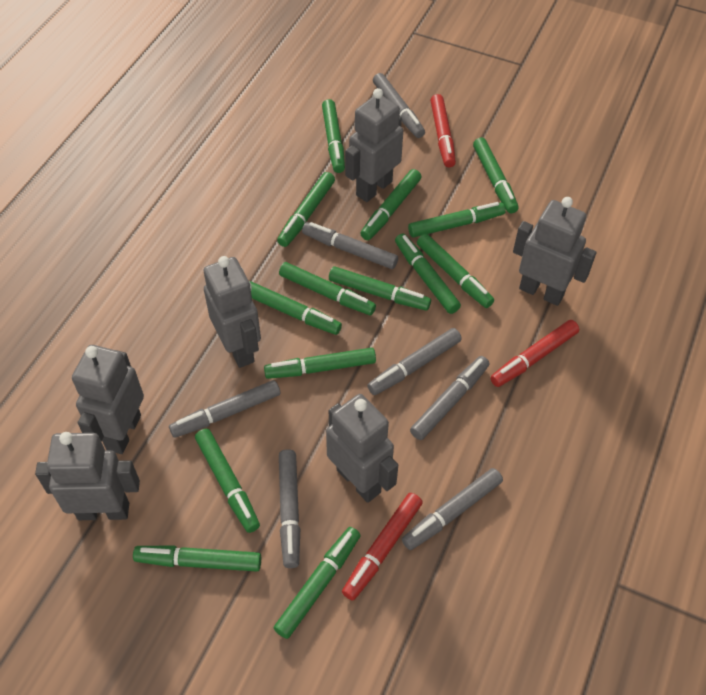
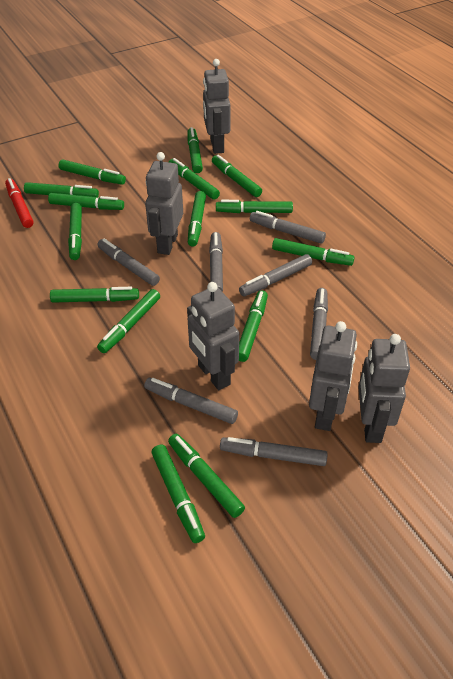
green marker: 14 -> 15
grey robot: 6 -> 5
red marker: 3 -> 1

